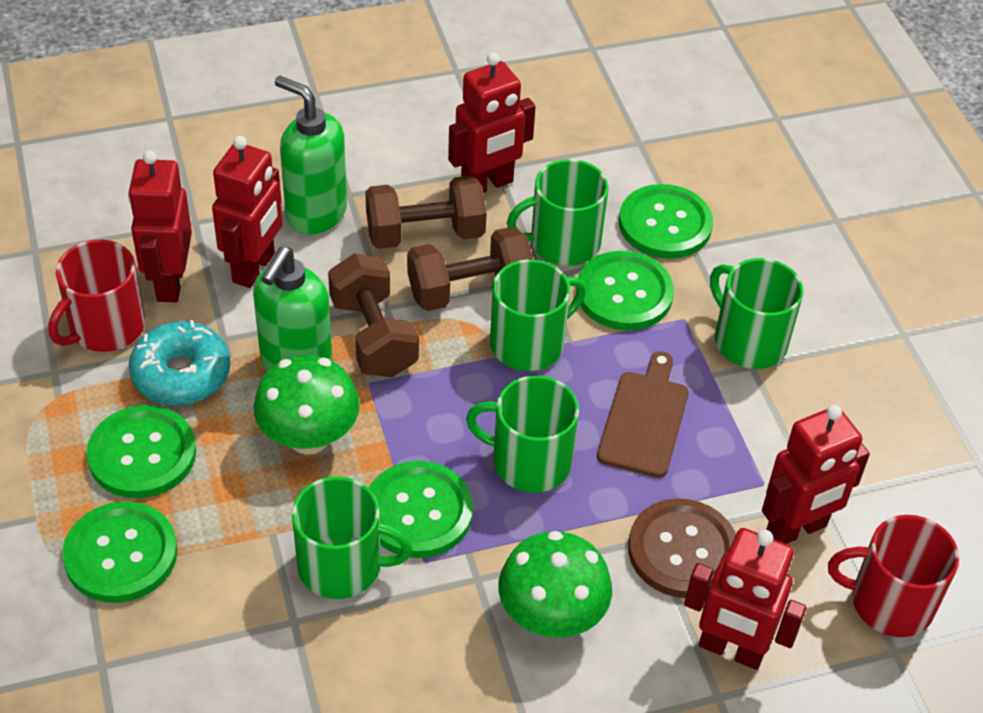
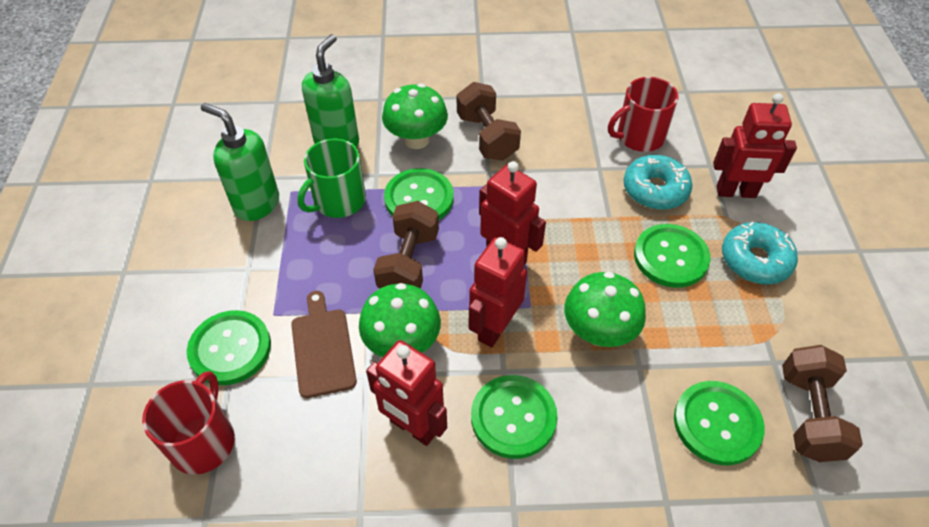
brown button: 1 -> 0
green mug: 5 -> 1
green mushroom: 2 -> 3
red robot: 5 -> 4
turquoise donut: 1 -> 2

